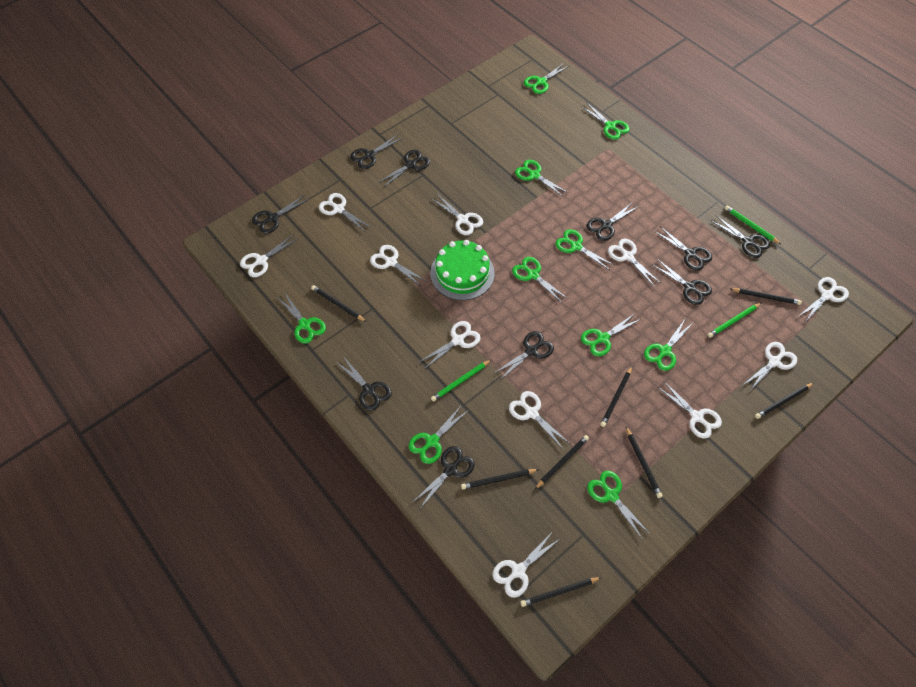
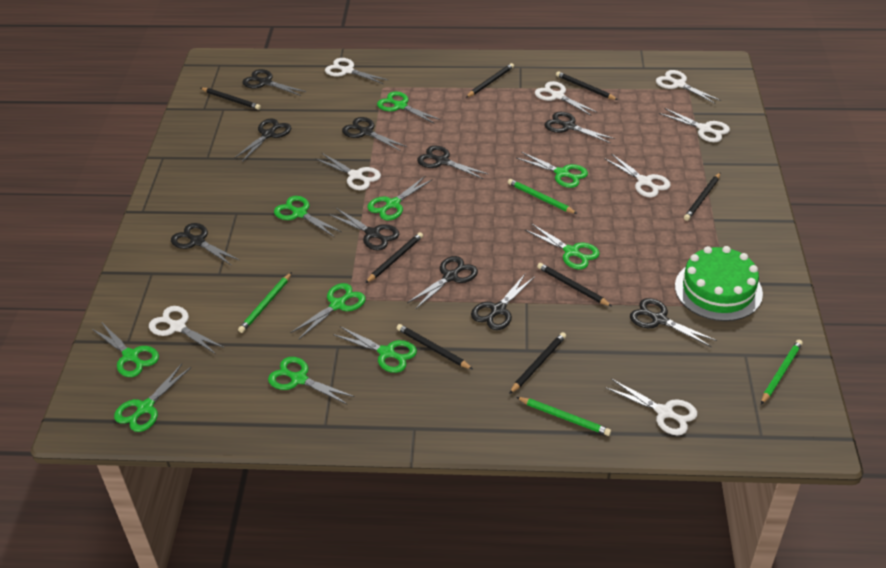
green pencil: 3 -> 4
white scissors: 11 -> 8

